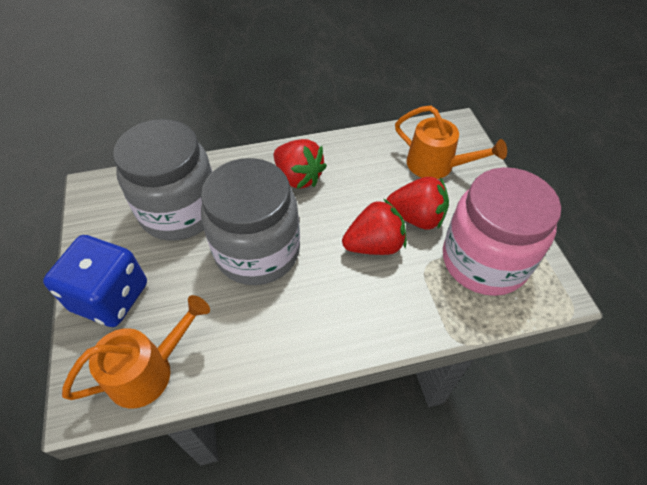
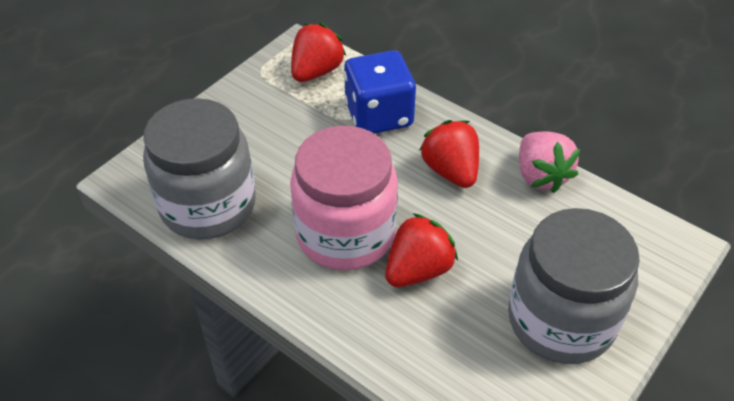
orange watering can: 2 -> 0
pink strawberry: 0 -> 1

